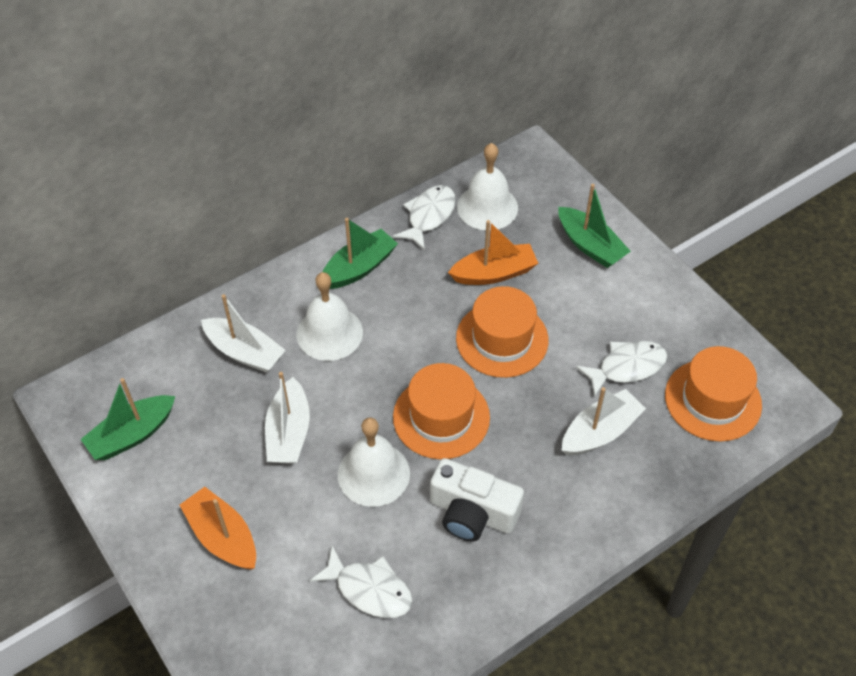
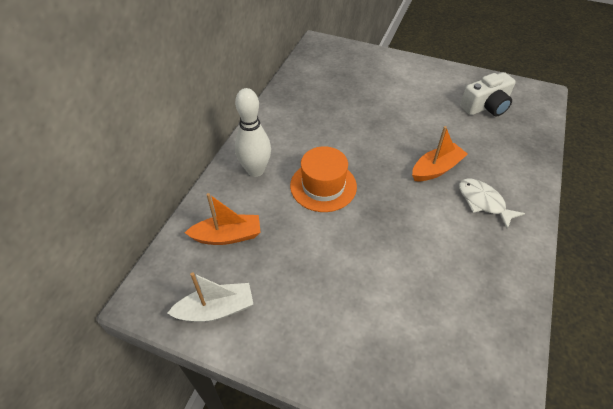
green boat: 3 -> 0
orange hat: 3 -> 1
white bell: 3 -> 0
white boat: 3 -> 1
white bowling pin: 0 -> 1
white fish: 3 -> 1

